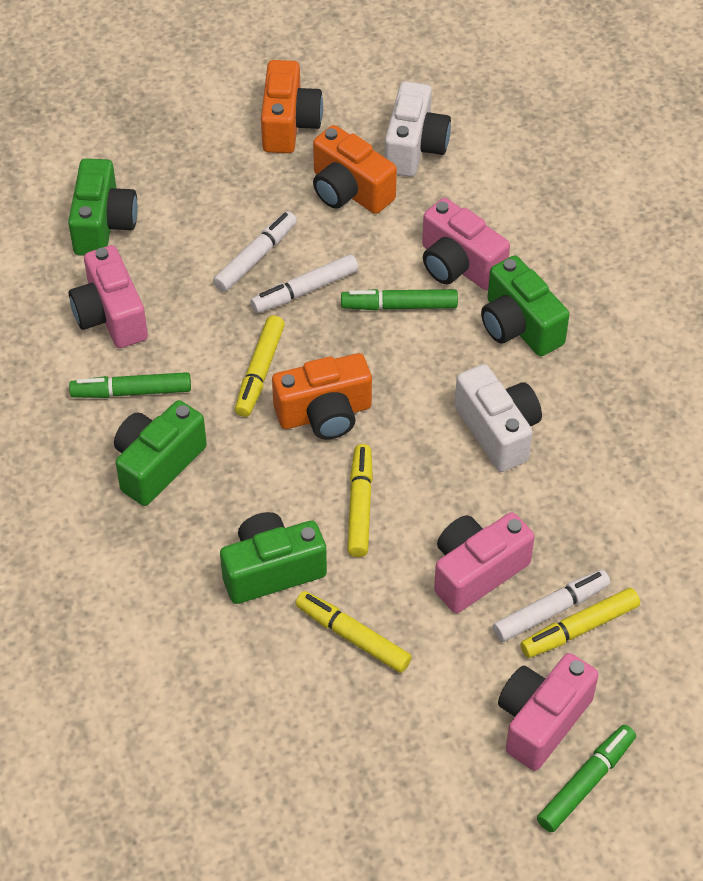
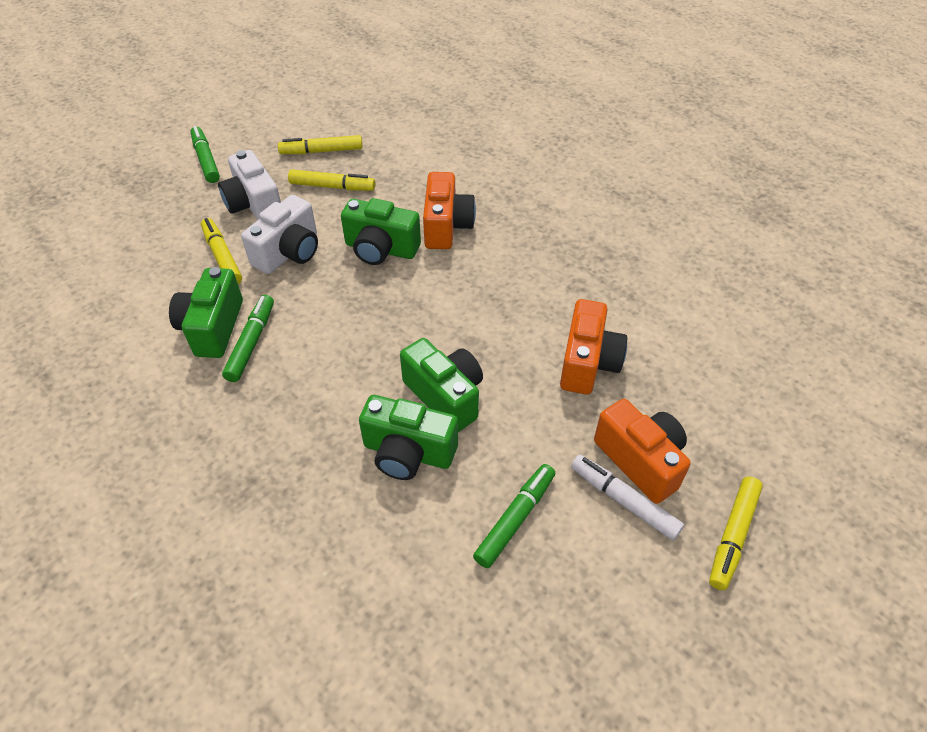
pink camera: 4 -> 0
white marker: 3 -> 1

